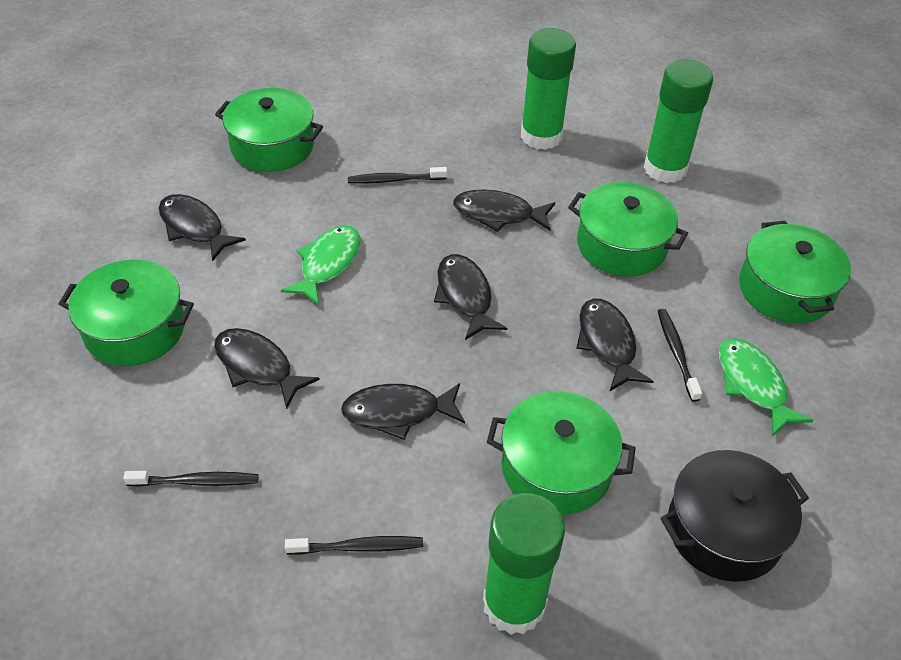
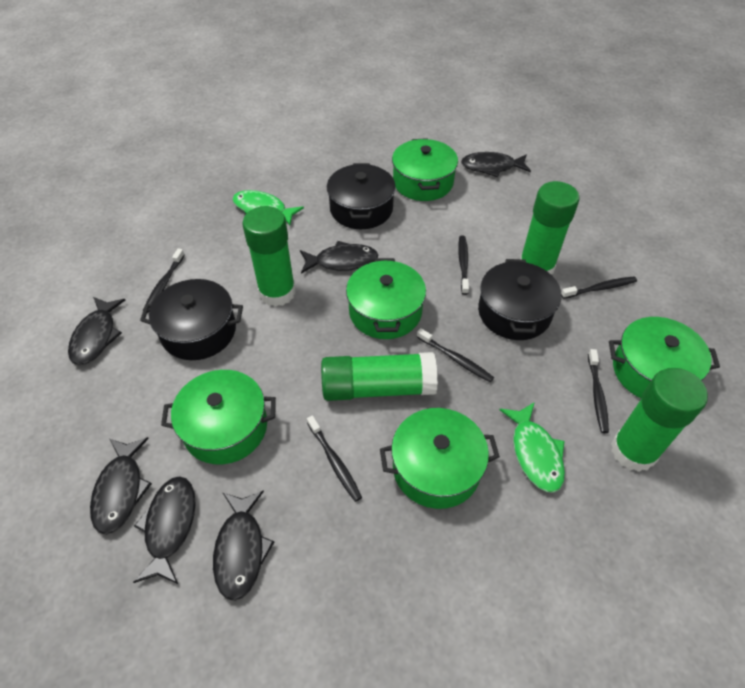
black pot: 1 -> 3
black toothbrush: 4 -> 6
green glue stick: 3 -> 4

